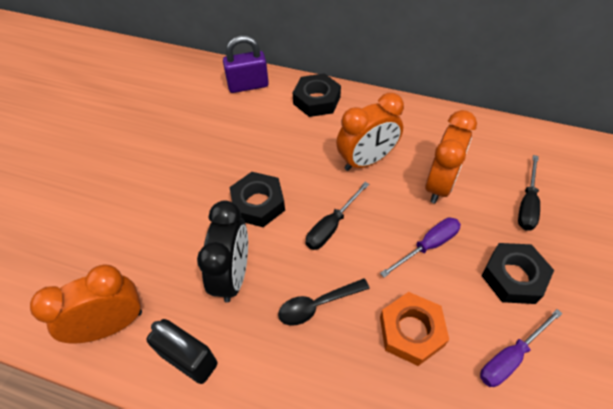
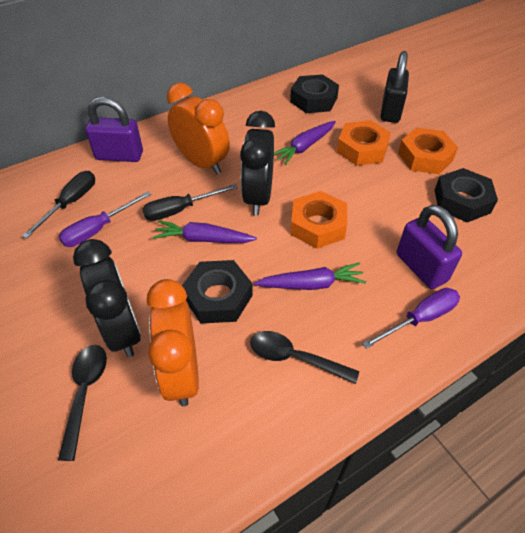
black clock: 1 -> 2
black spoon: 1 -> 2
orange clock: 3 -> 2
orange nut: 1 -> 3
purple carrot: 0 -> 3
purple padlock: 1 -> 2

